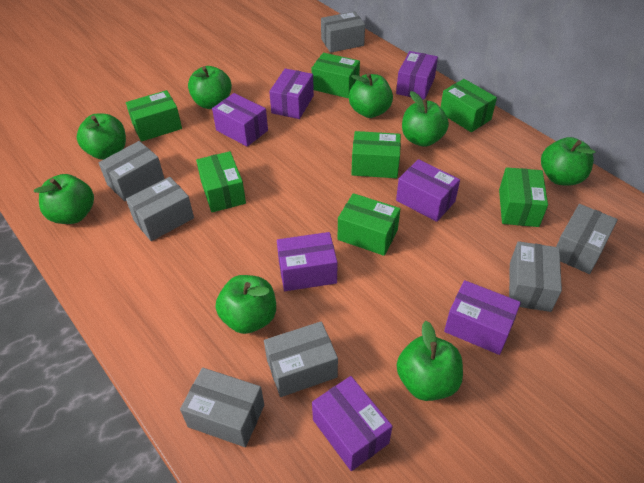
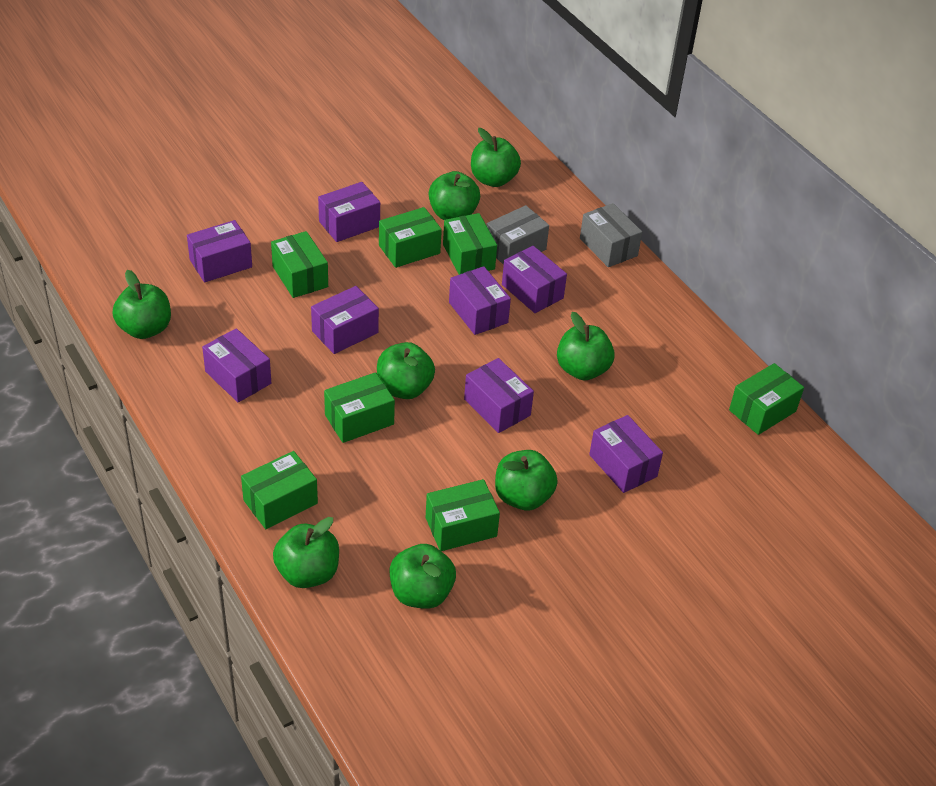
grey box: 7 -> 2
purple box: 7 -> 8

